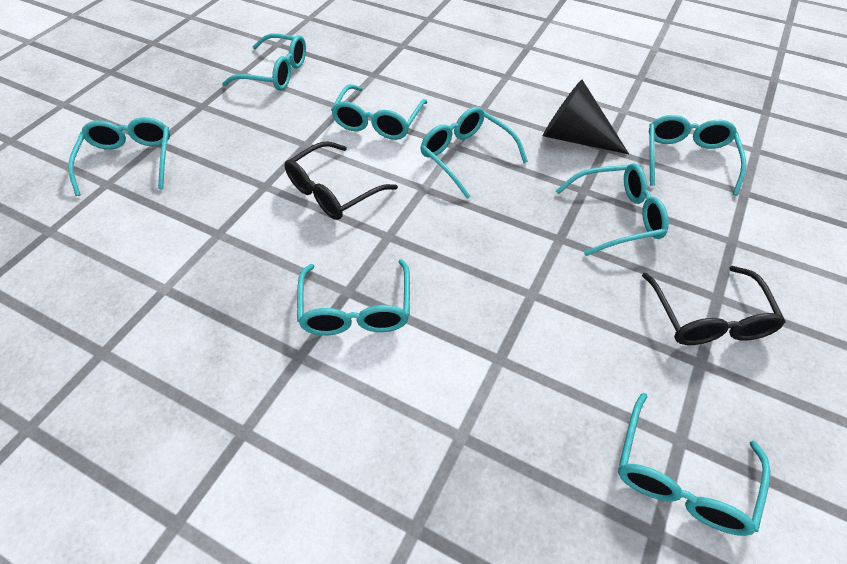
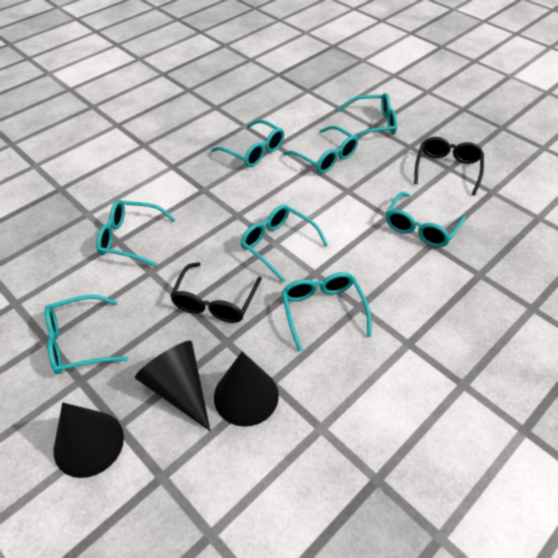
black cone: 1 -> 3

